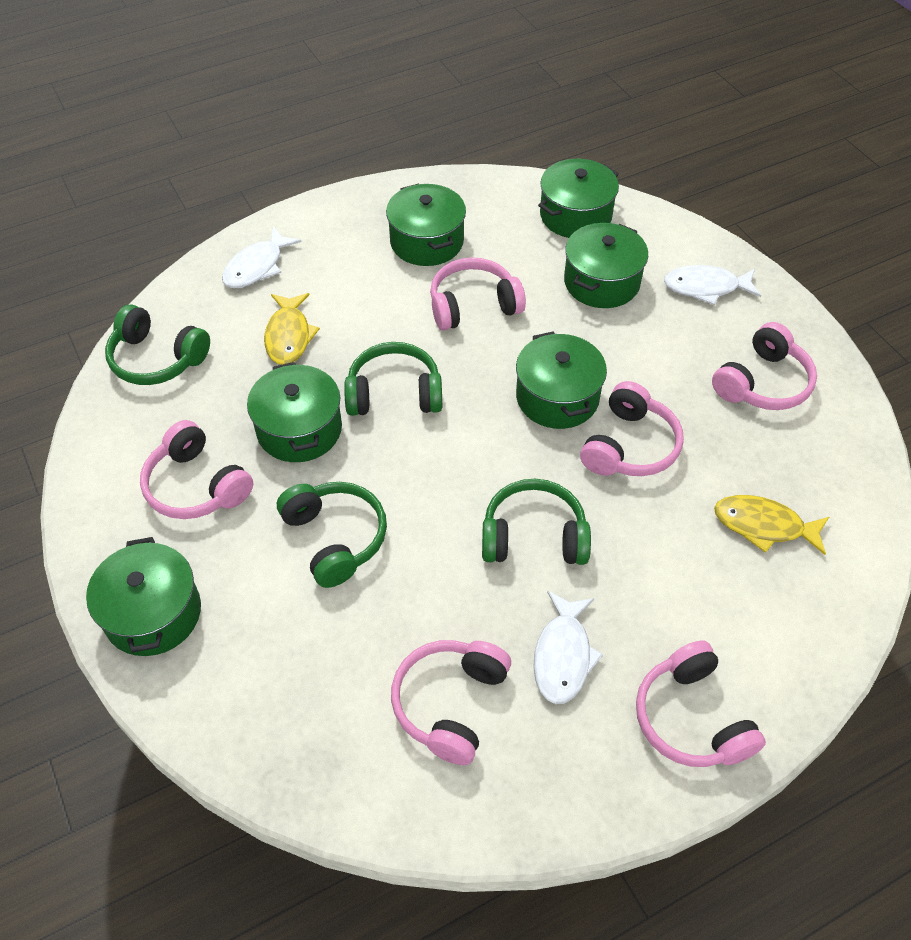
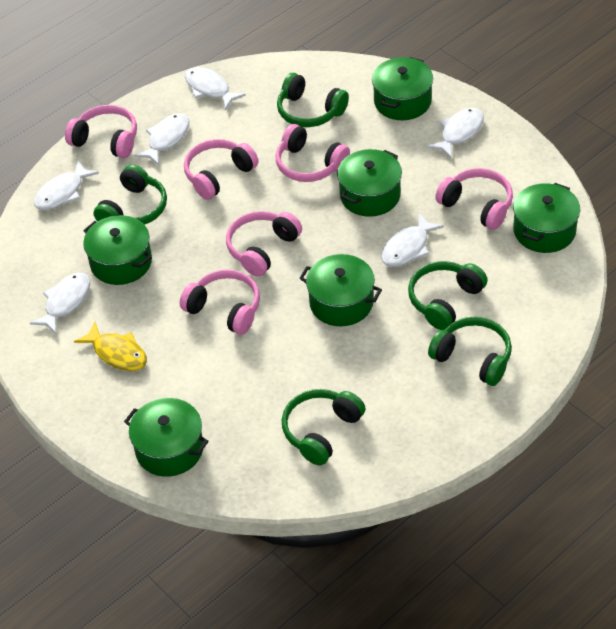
green headphones: 4 -> 5
white fish: 3 -> 6
yellow fish: 2 -> 1

